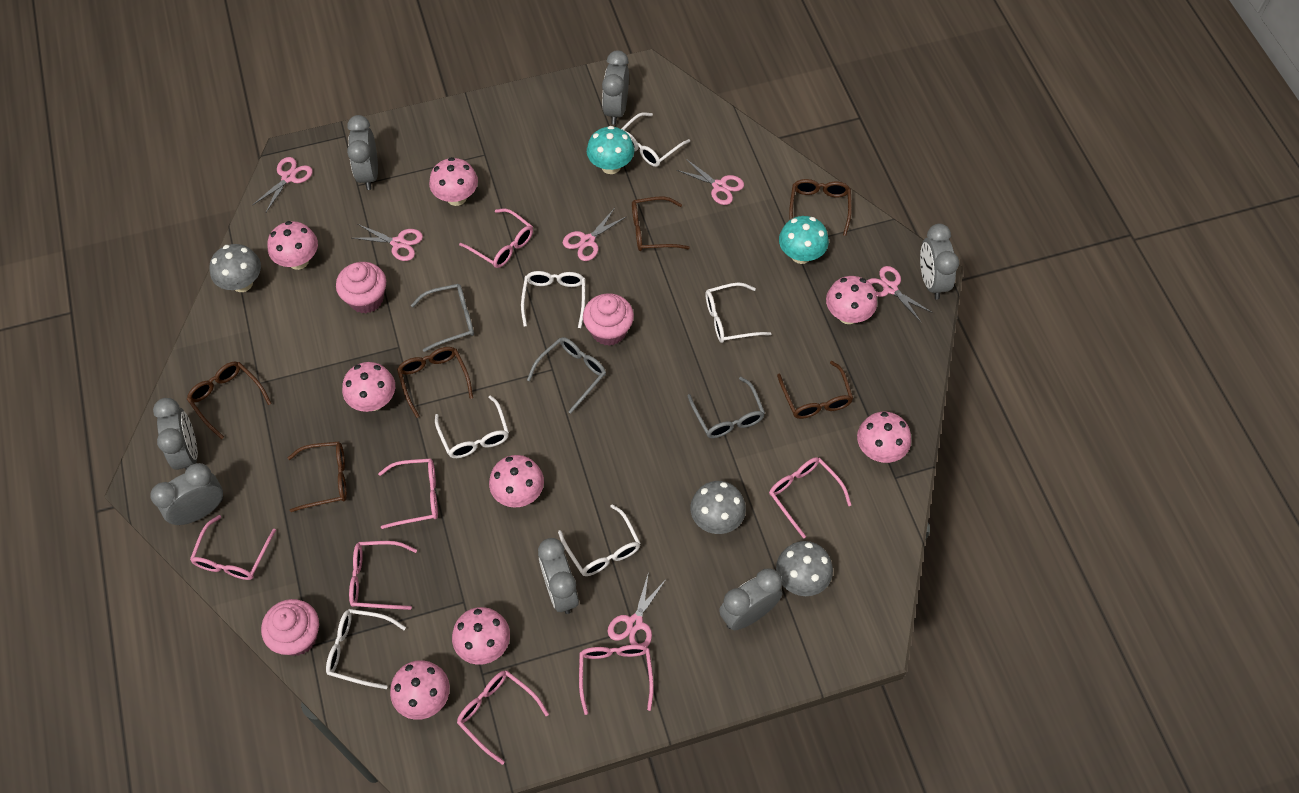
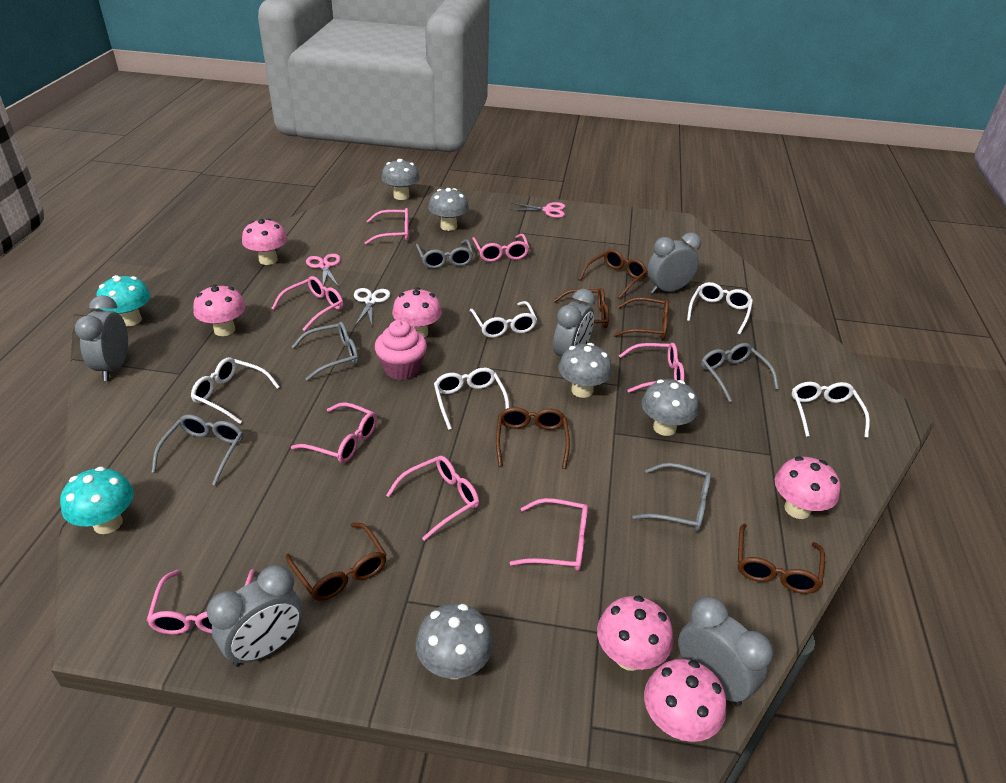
grey clock: 7 -> 5
grey glasses: 3 -> 5
grey mushroom: 3 -> 5
pink cupcake: 3 -> 1
pink glasses: 7 -> 8
pink mushroom: 8 -> 6
pink scissors: 6 -> 2
white glasses: 6 -> 5
white scissors: 0 -> 1

